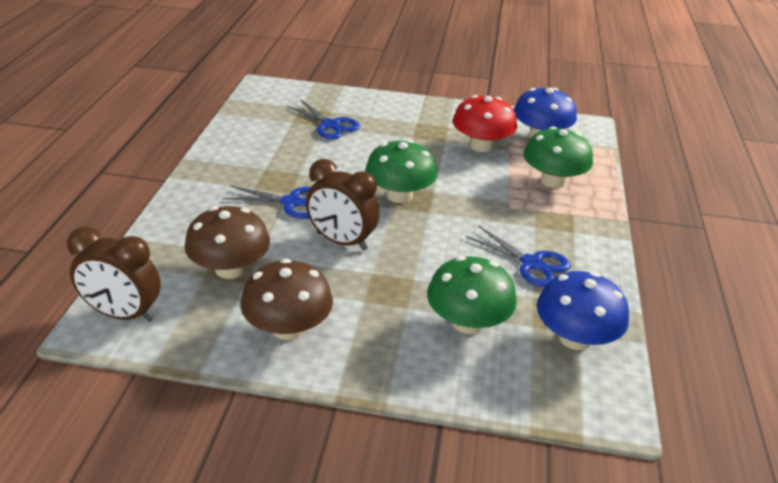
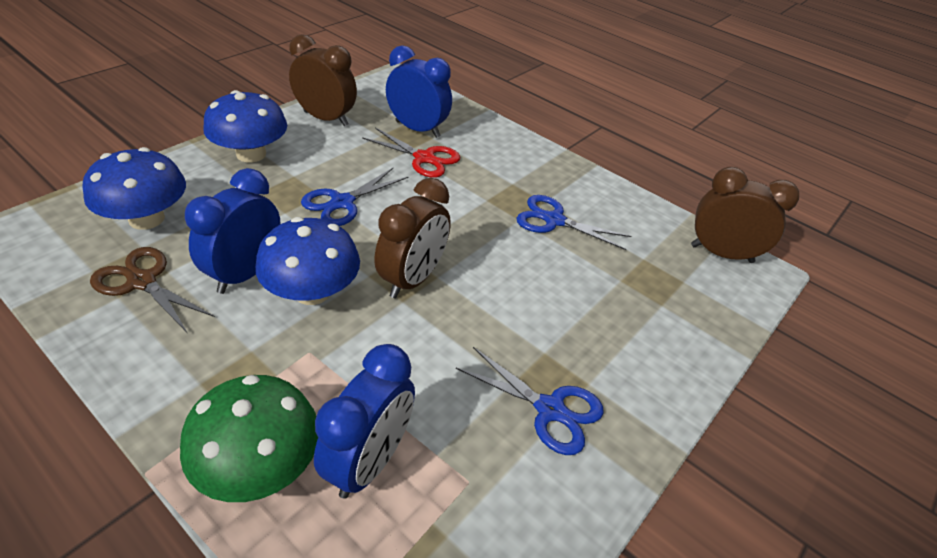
blue clock: 0 -> 3
blue mushroom: 2 -> 3
brown clock: 2 -> 3
brown mushroom: 2 -> 0
brown scissors: 0 -> 1
green mushroom: 3 -> 1
red mushroom: 1 -> 0
red scissors: 0 -> 1

